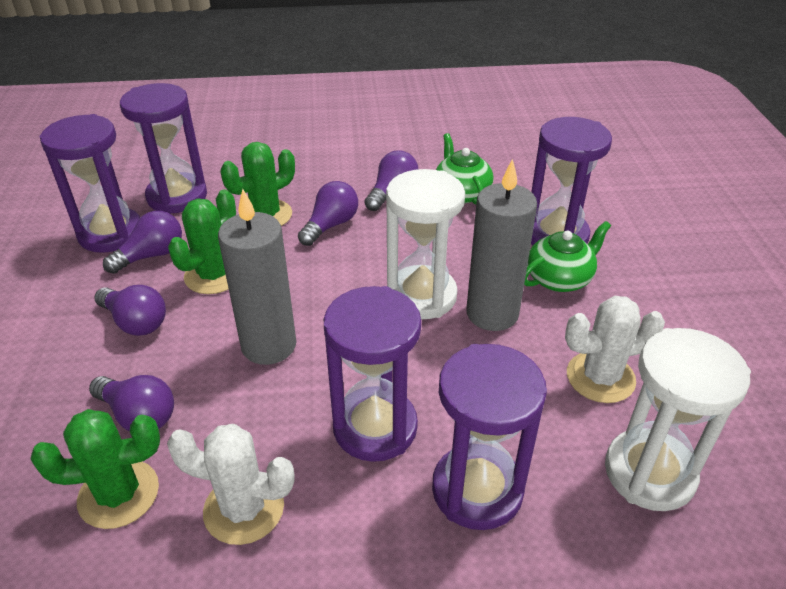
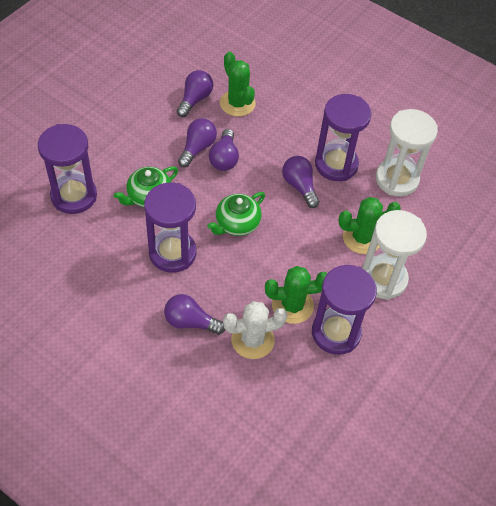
grey candle: 2 -> 0
purple hourglass: 5 -> 4
white cactus: 2 -> 1

